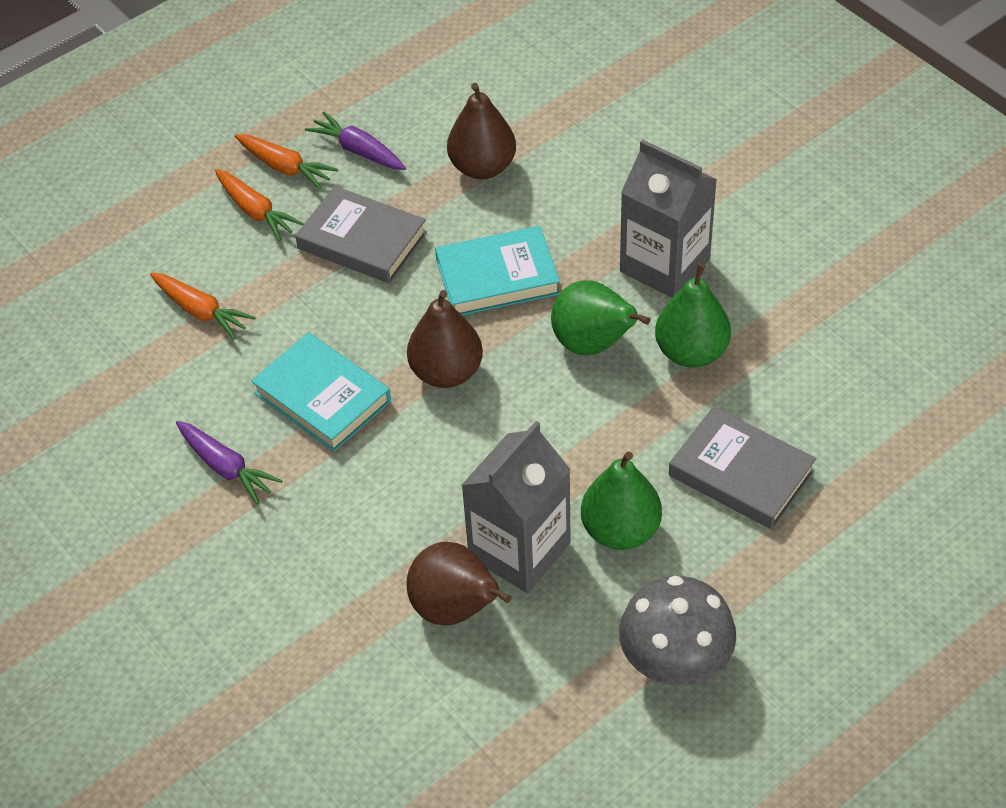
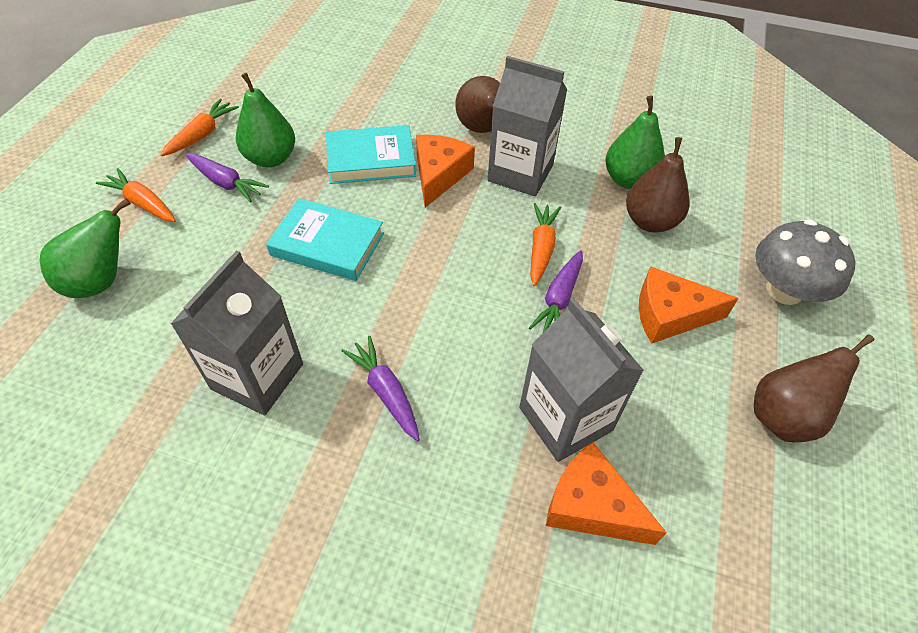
grey book: 2 -> 0
grey carton: 2 -> 3
orange cheese: 0 -> 3
purple carrot: 2 -> 3

